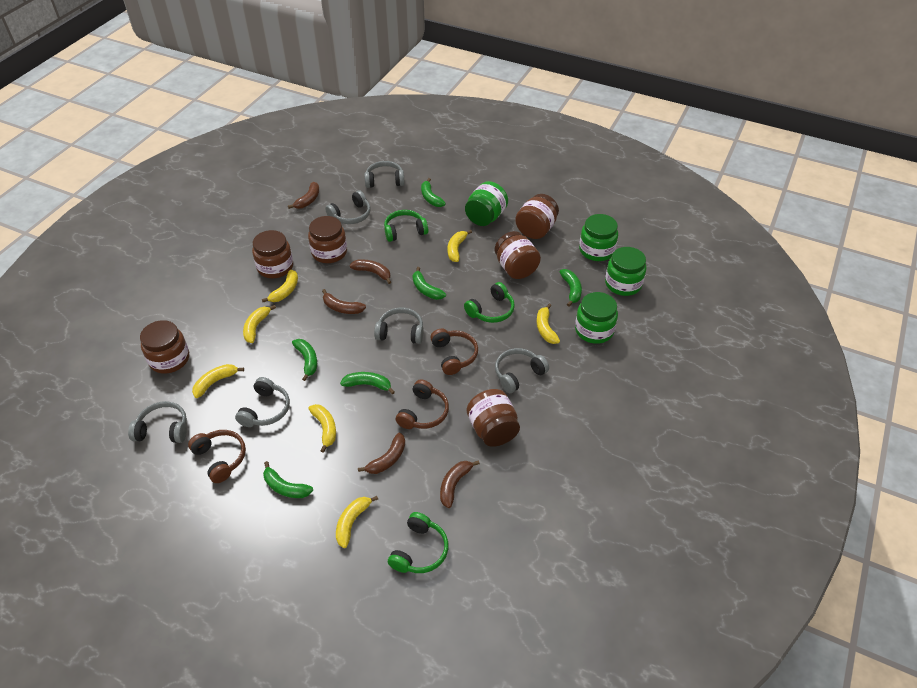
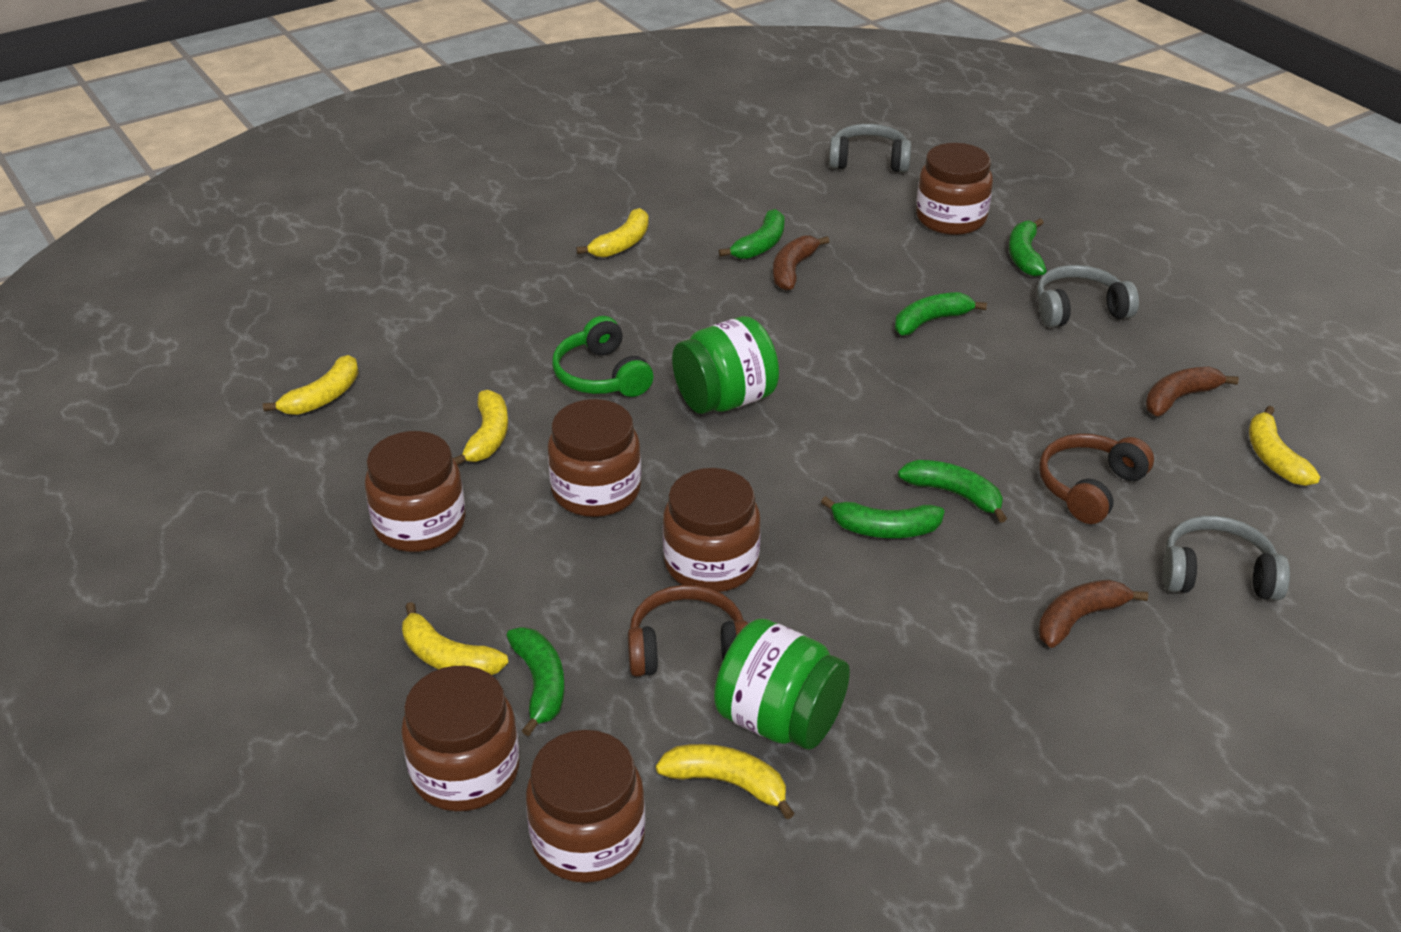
brown banana: 5 -> 3
brown headphones: 3 -> 2
green headphones: 3 -> 1
green jar: 4 -> 2
grey headphones: 6 -> 3
yellow banana: 7 -> 6

